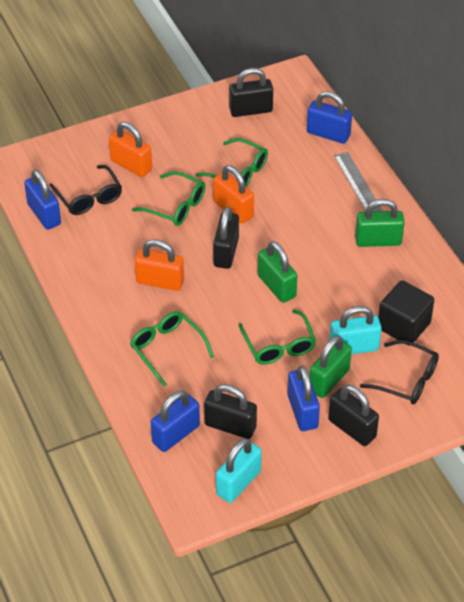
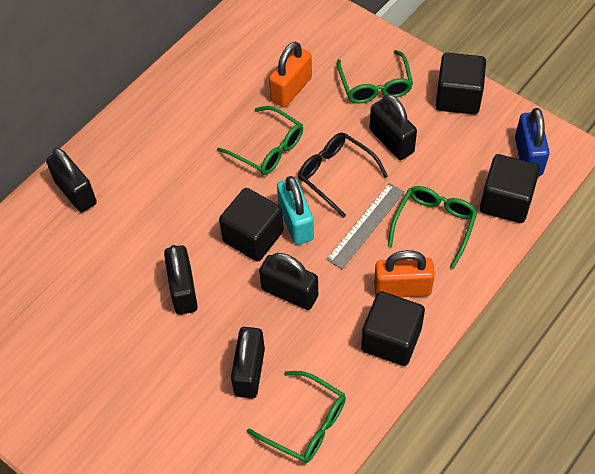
black cube: 1 -> 4
black glasses: 2 -> 1
black padlock: 4 -> 5
blue padlock: 4 -> 1
green padlock: 3 -> 0
orange padlock: 3 -> 2
turquoise padlock: 2 -> 1

